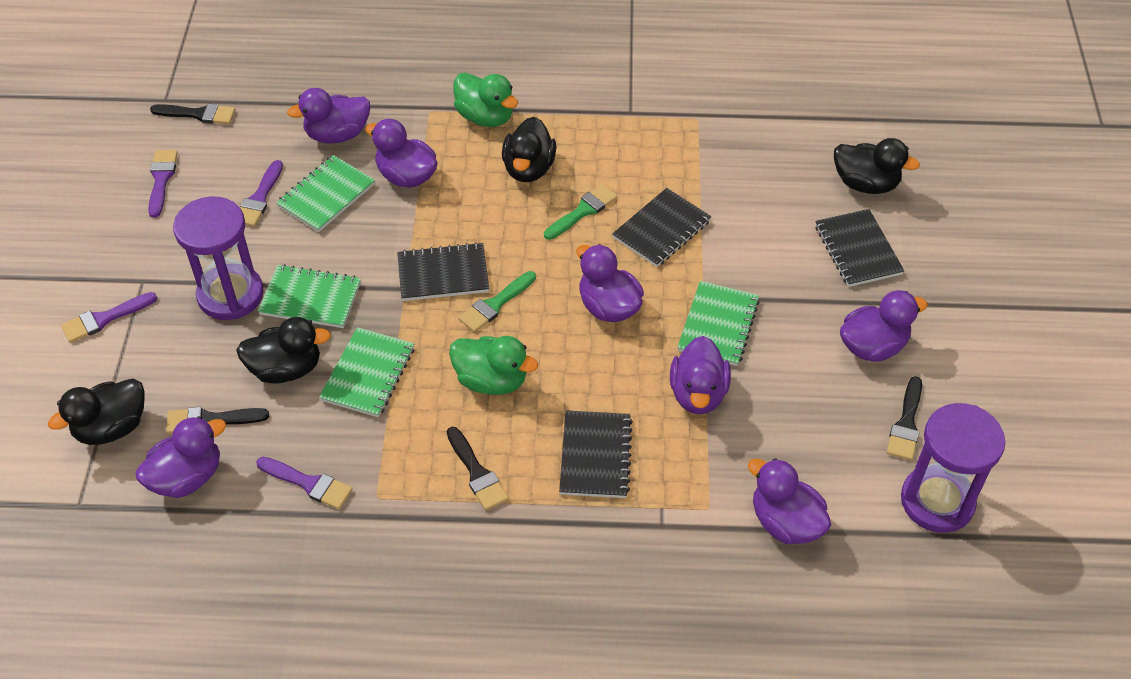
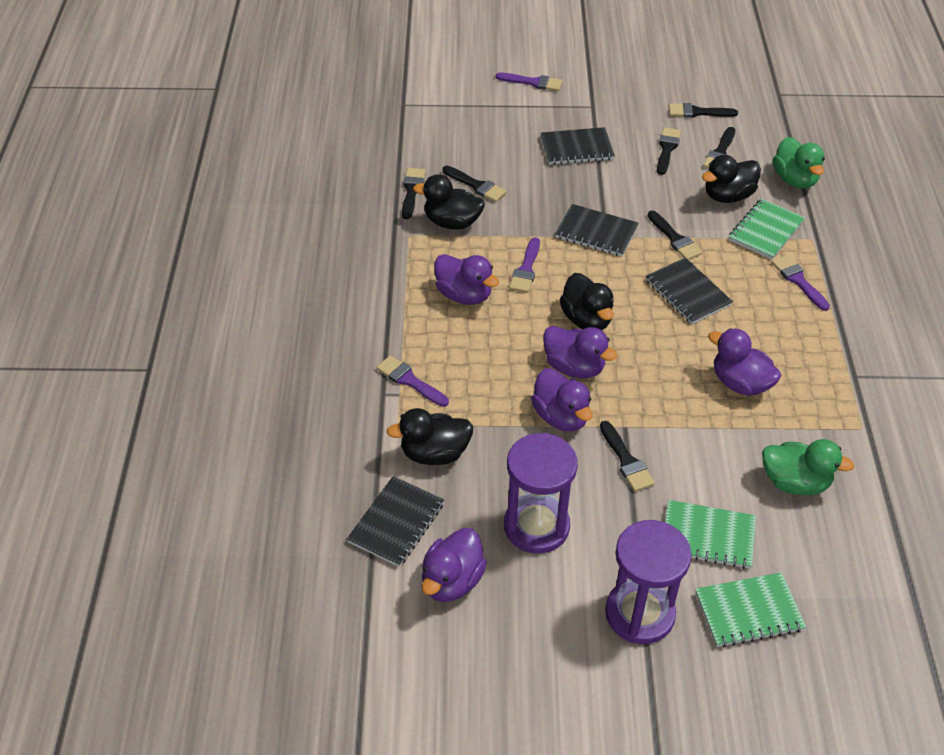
black brush: 4 -> 7
green brush: 2 -> 0
green notebook: 4 -> 3
purple duck: 7 -> 5

